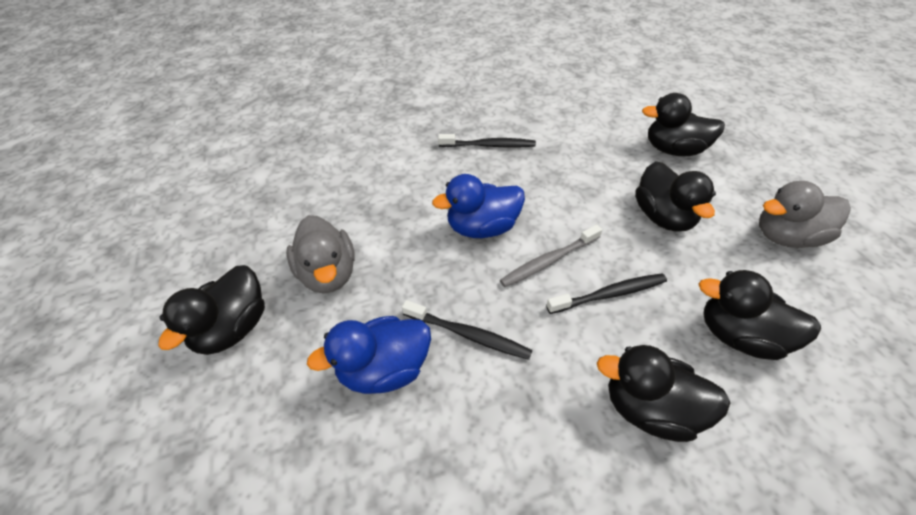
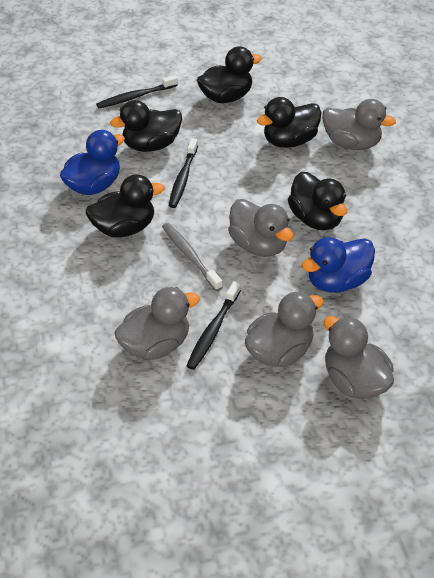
grey duck: 2 -> 5

